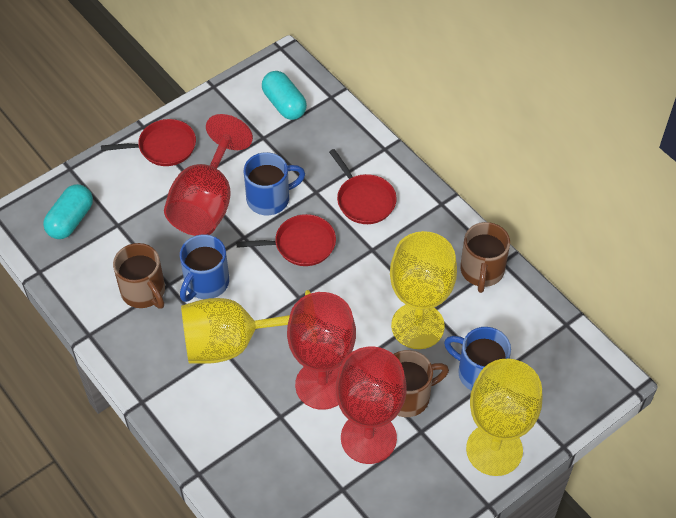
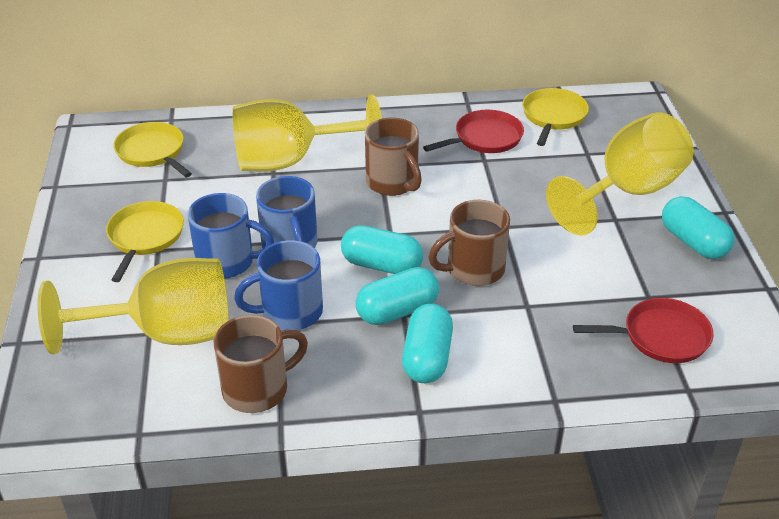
red goblet: 3 -> 0
red pan: 3 -> 2
turquoise capsule: 2 -> 4
yellow pan: 0 -> 3

